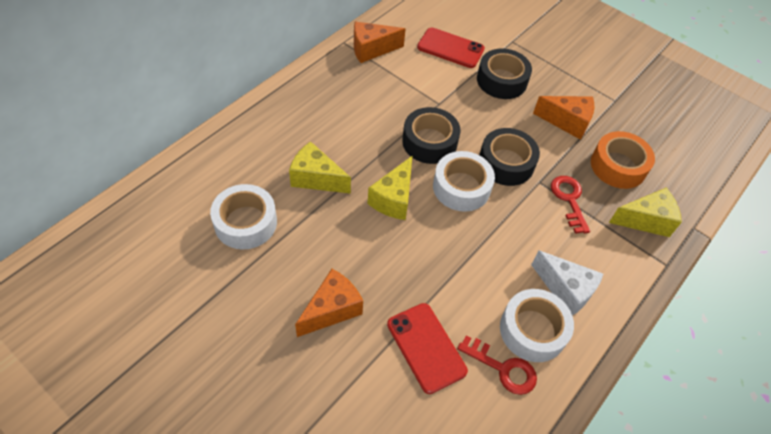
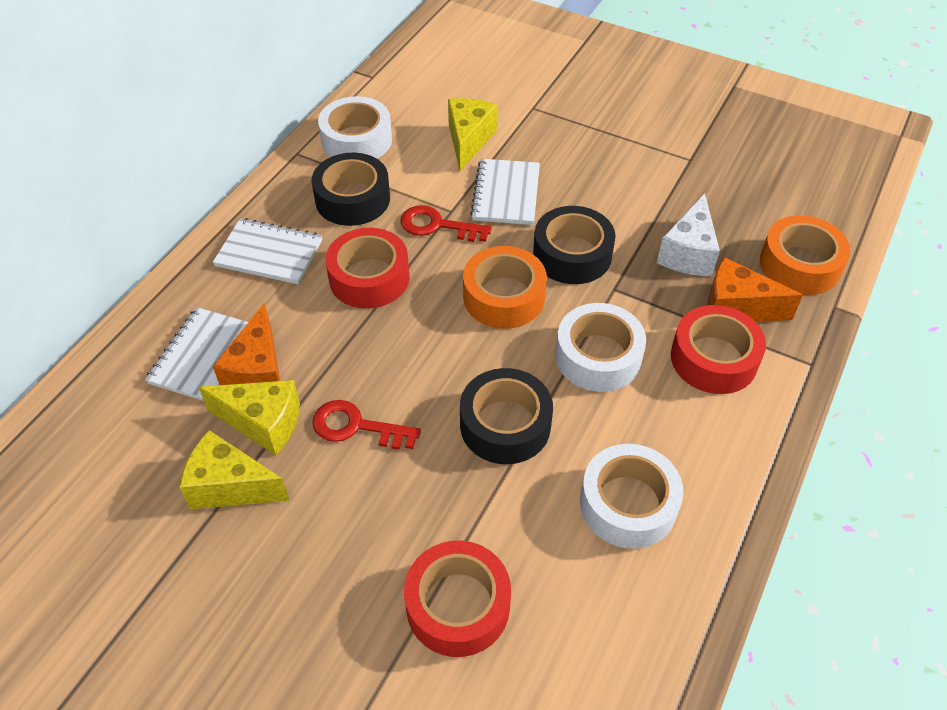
orange cheese: 3 -> 2
orange tape: 1 -> 2
red phone: 2 -> 0
red tape: 0 -> 3
white notebook: 0 -> 3

